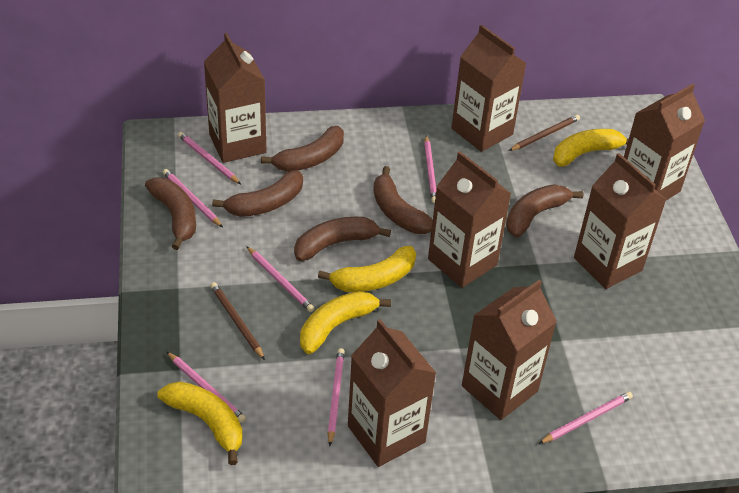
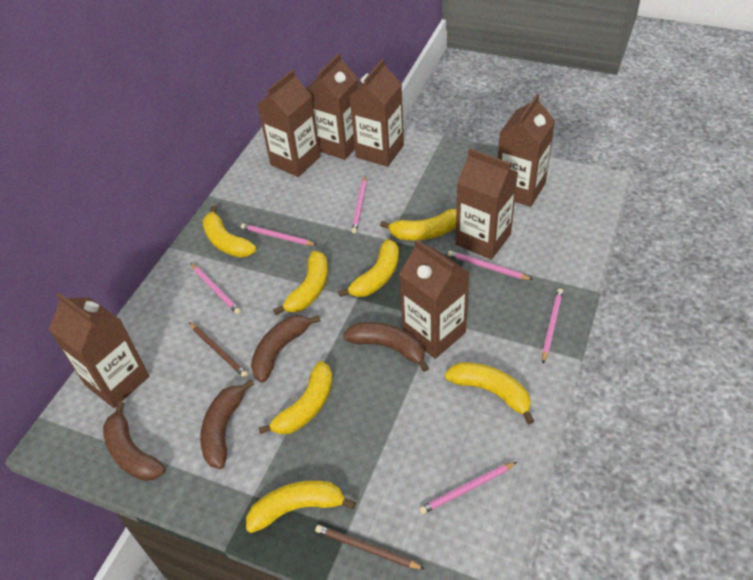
brown banana: 6 -> 4
pink pencil: 7 -> 6
yellow banana: 4 -> 7

